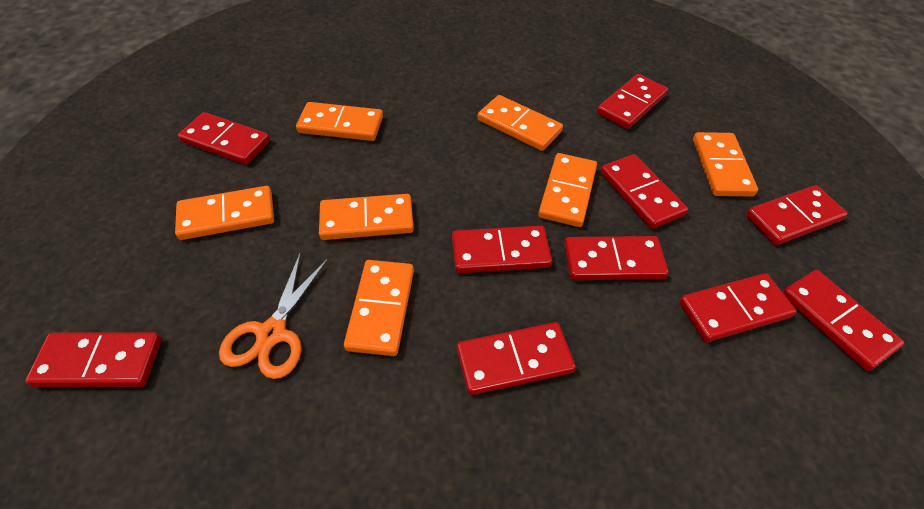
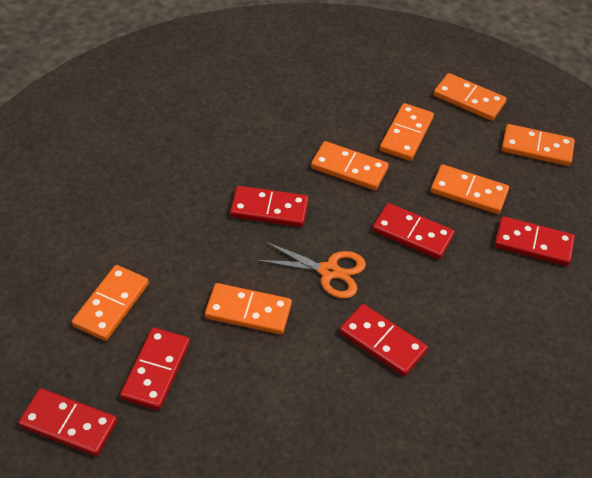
red domino: 10 -> 6

